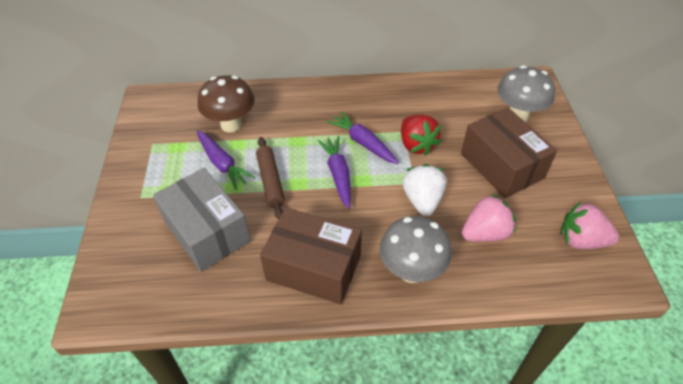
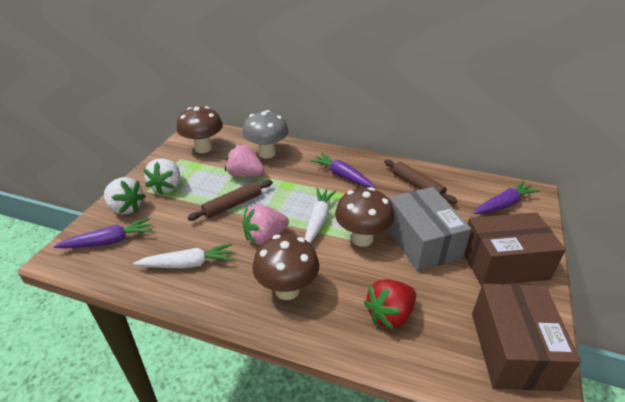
brown mushroom: 1 -> 3
brown rolling pin: 1 -> 2
grey mushroom: 2 -> 1
white carrot: 0 -> 2
white strawberry: 1 -> 2

